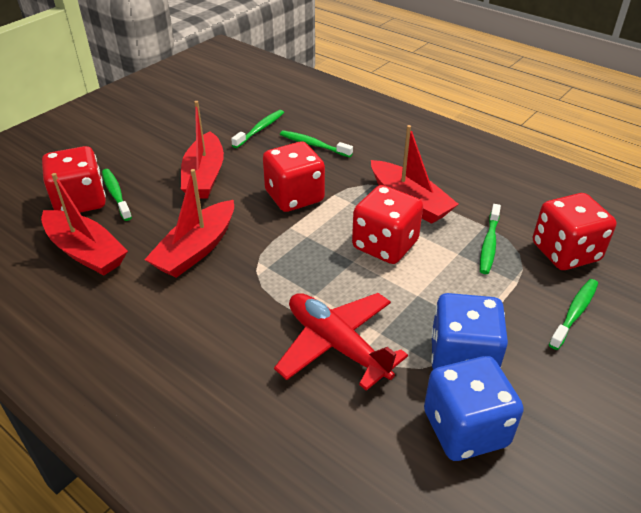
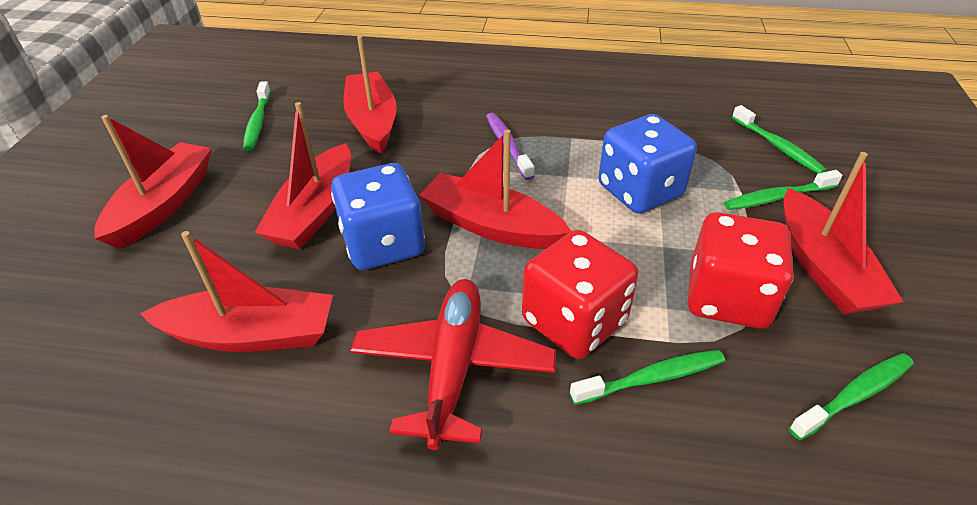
purple toothbrush: 0 -> 1
red boat: 4 -> 6
red dice: 4 -> 2

